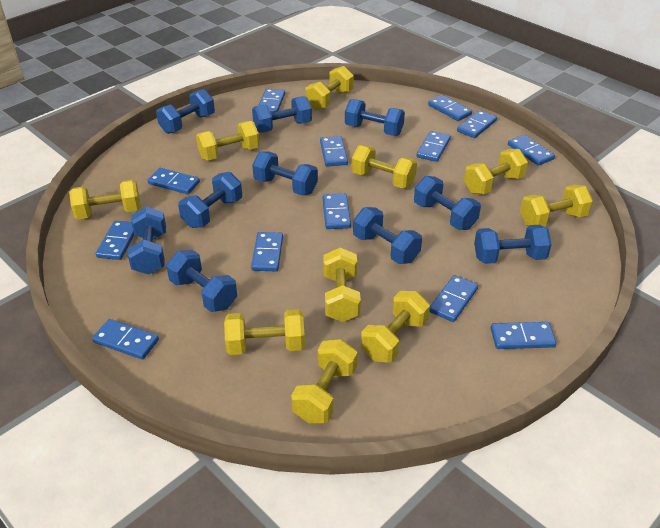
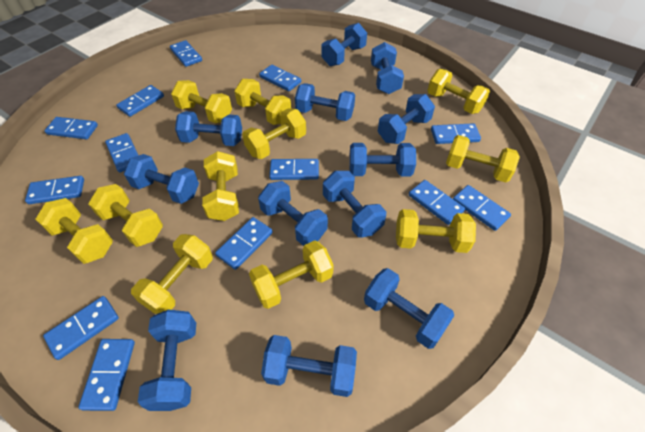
blue dumbbell: 10 -> 12
yellow dumbbell: 10 -> 11

